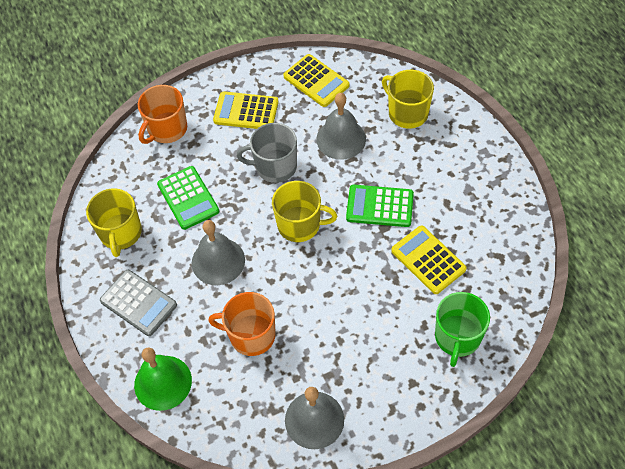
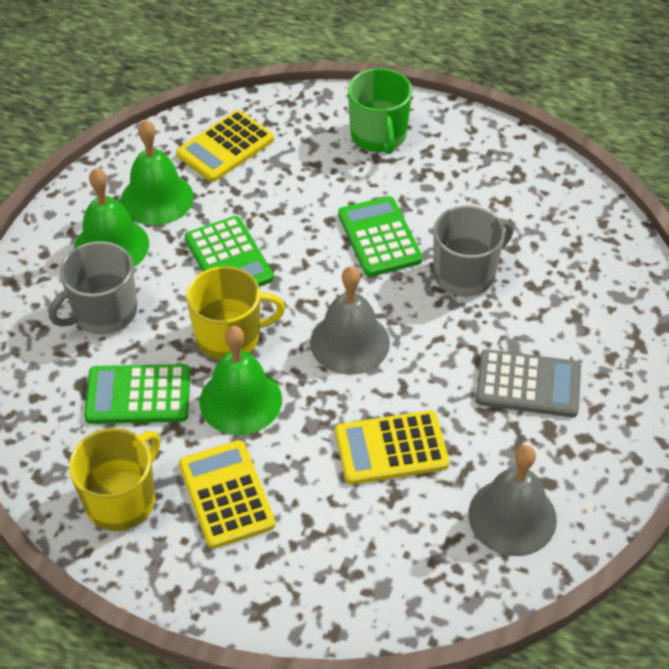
green bell: 1 -> 3
green calculator: 2 -> 3
grey bell: 3 -> 2
grey mug: 1 -> 2
orange mug: 2 -> 0
yellow mug: 3 -> 2

